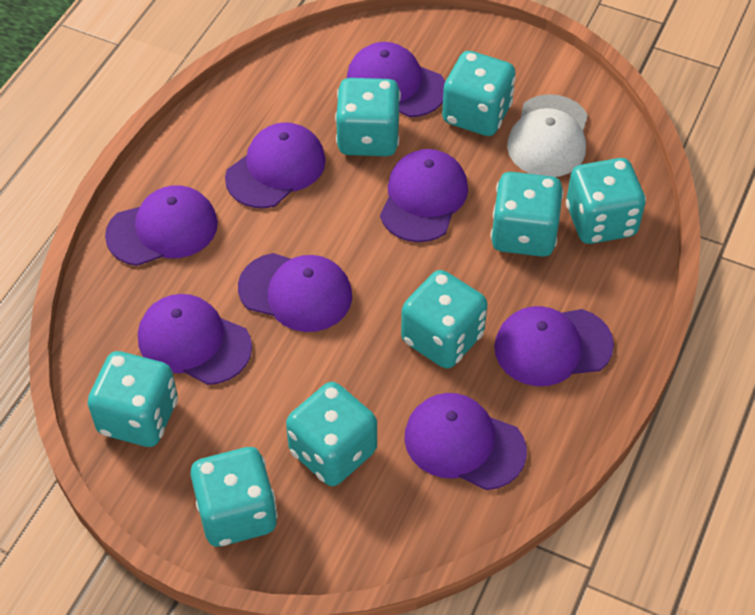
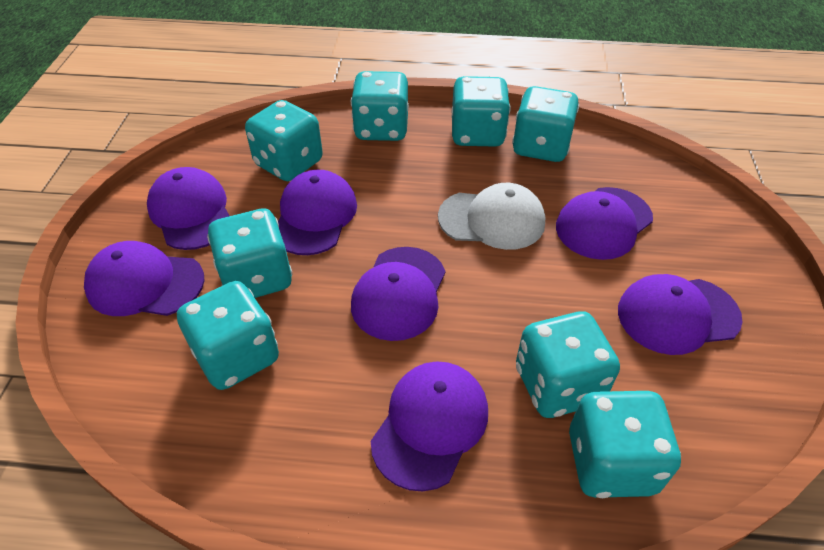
purple cap: 8 -> 7

